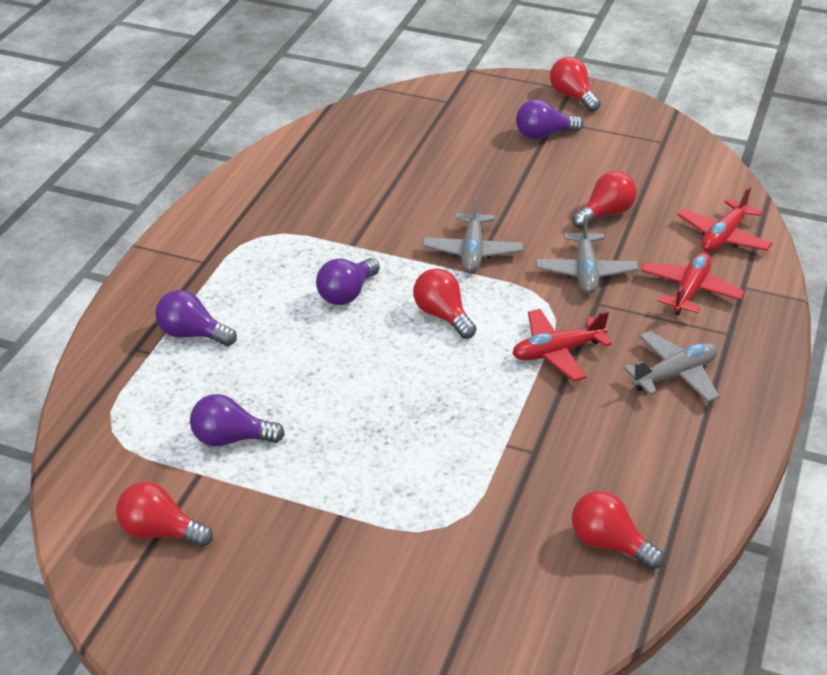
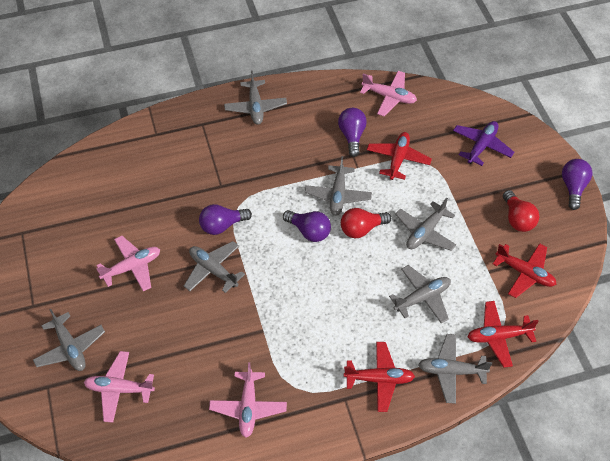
grey plane: 3 -> 7
pink plane: 0 -> 4
purple plane: 0 -> 1
red light bulb: 5 -> 2
red plane: 3 -> 4

